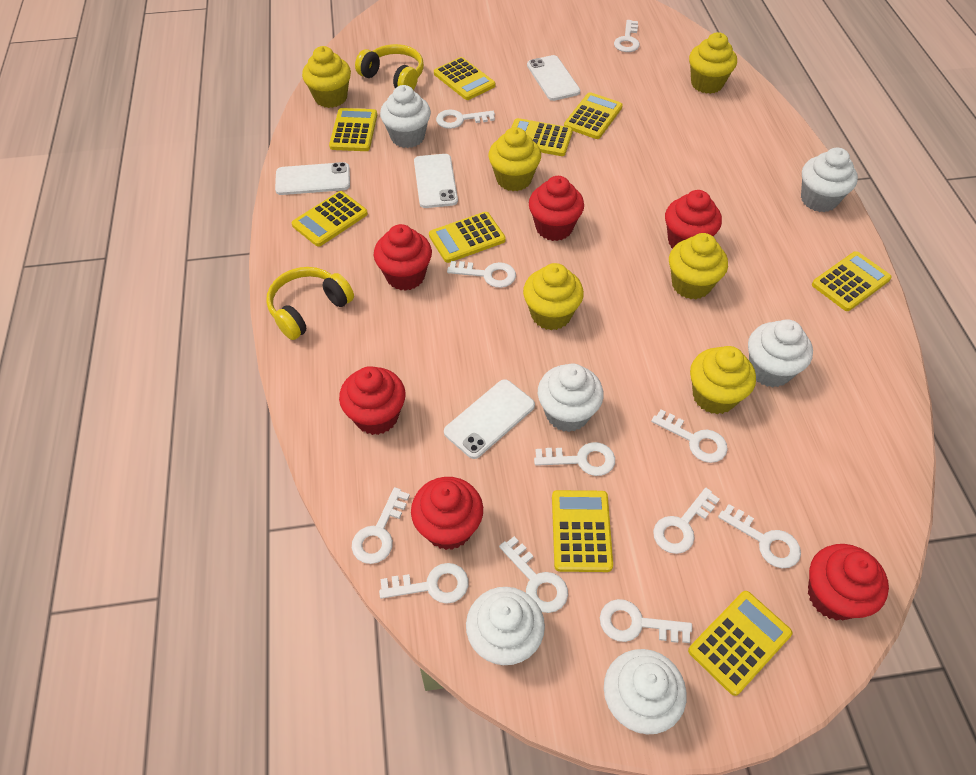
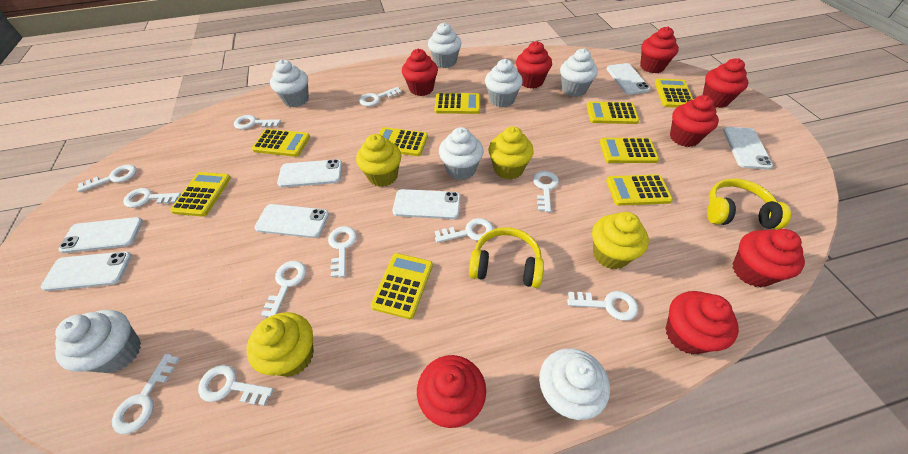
red cupcake: 6 -> 8
white cupcake: 6 -> 7
white phone: 4 -> 7
yellow cupcake: 6 -> 4

